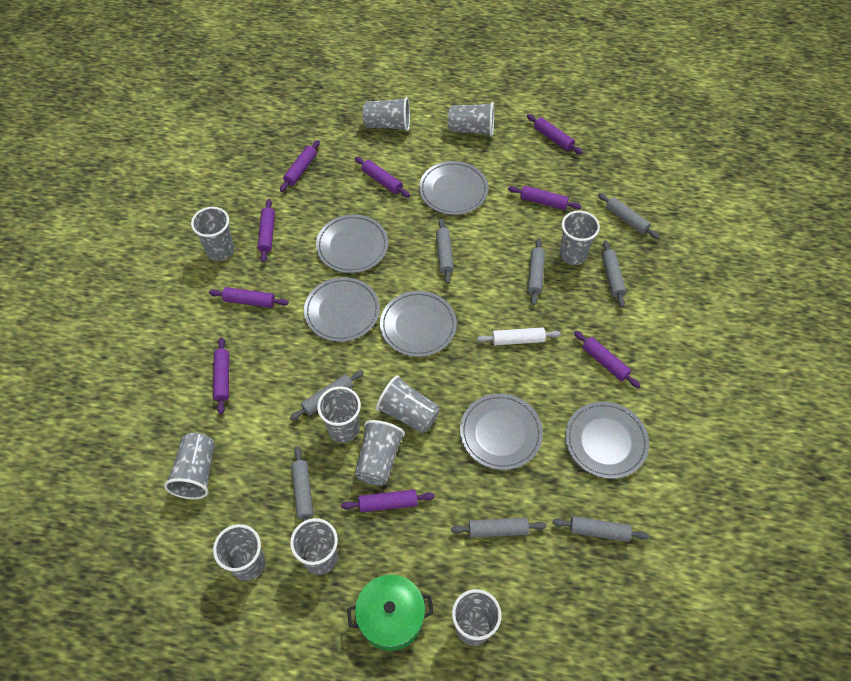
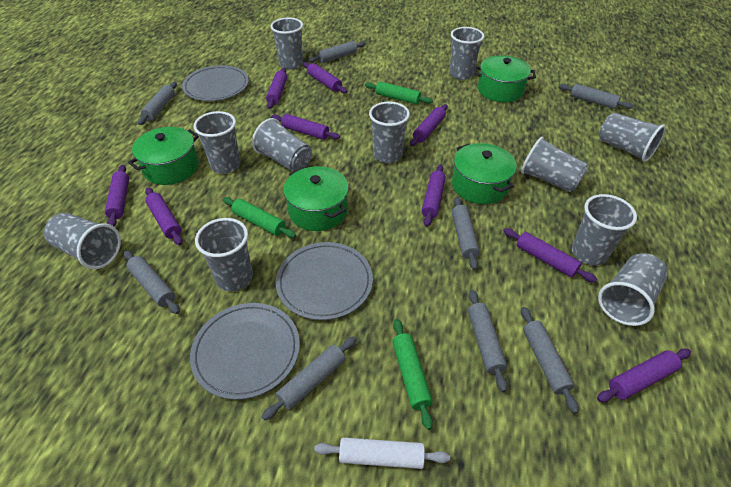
green pot: 1 -> 4
green rolling pin: 0 -> 3
grey plate: 6 -> 3

